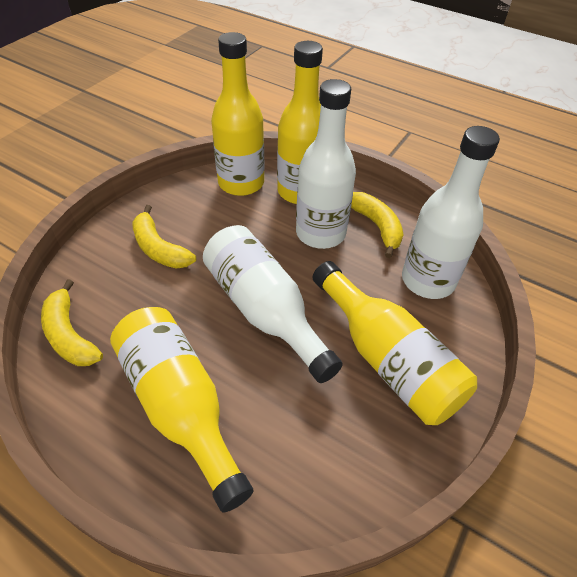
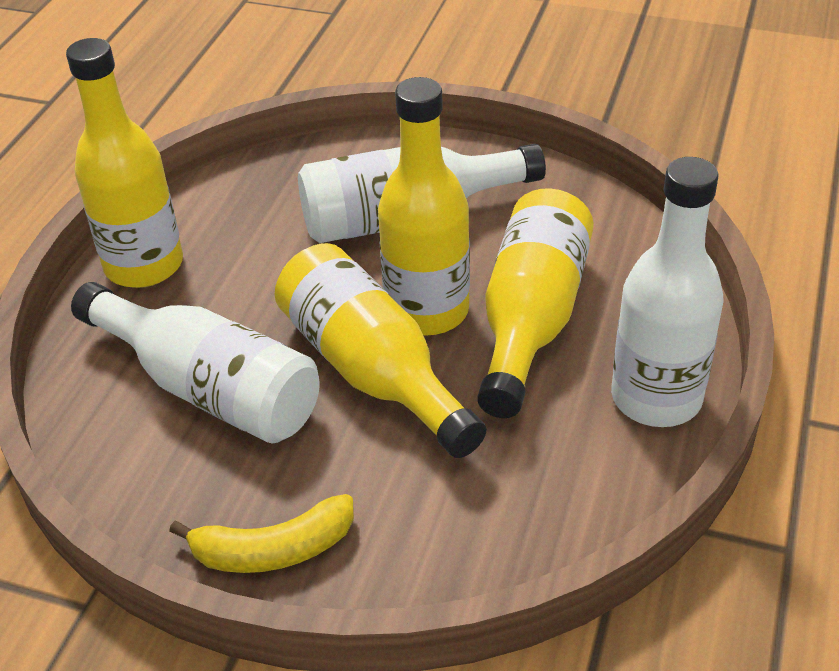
yellow banana: 3 -> 1

